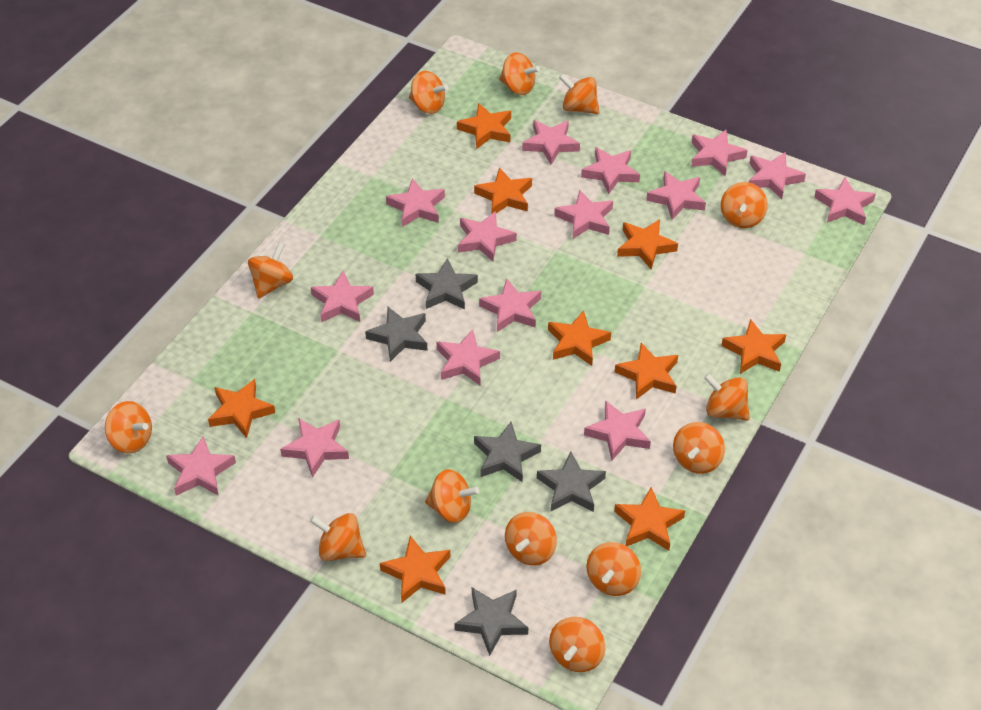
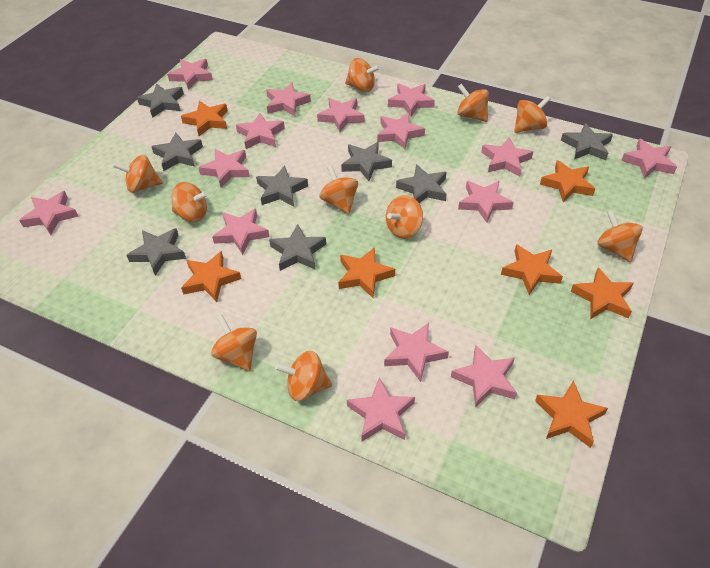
grey star: 5 -> 8
orange spinning top: 13 -> 10
orange star: 9 -> 7

